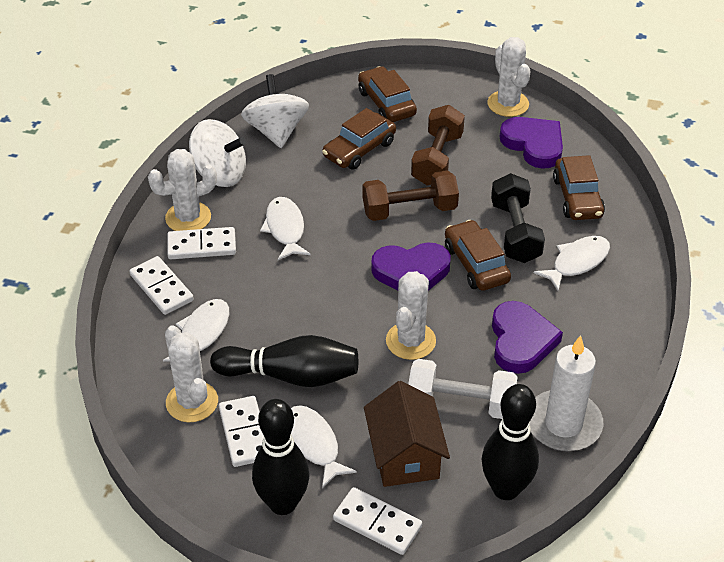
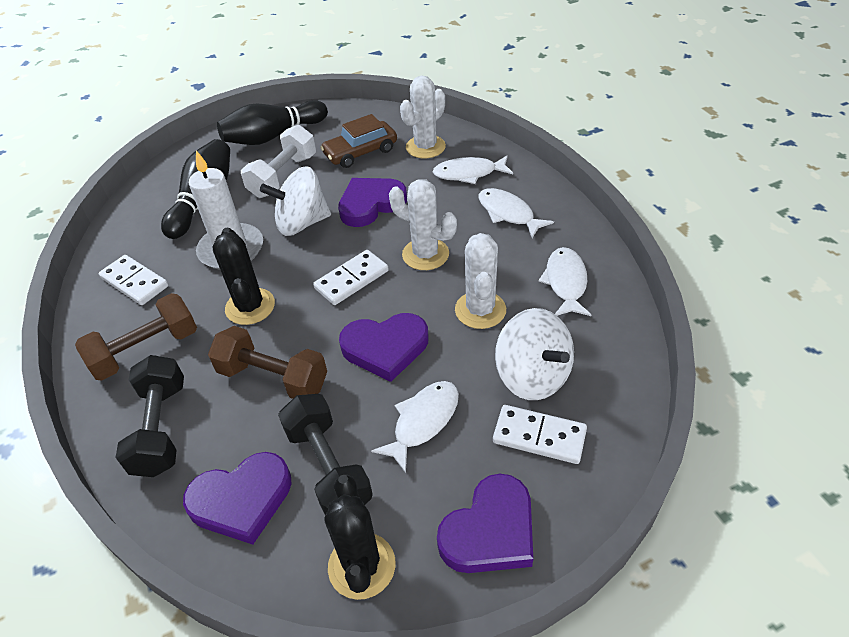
black bowling pin: 3 -> 2
black cactus: 0 -> 2
black dumbbell: 1 -> 2
brown car: 4 -> 1
brown house: 1 -> 0
purple heart: 3 -> 4
white cactus: 4 -> 3
white domino: 4 -> 3

